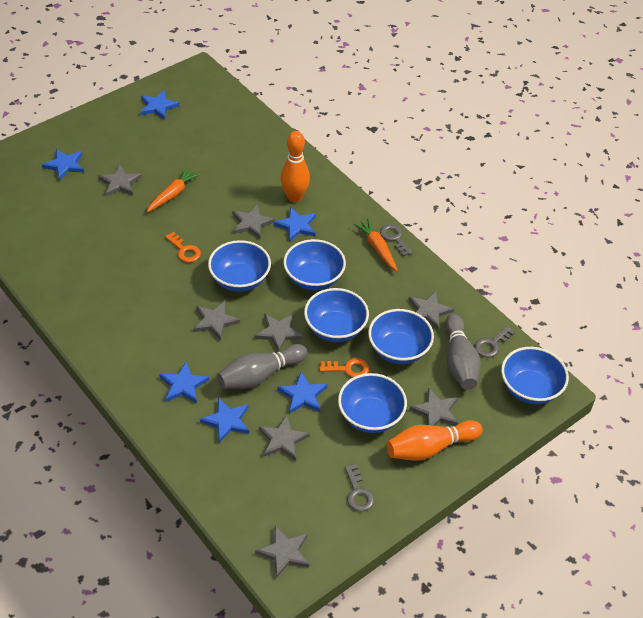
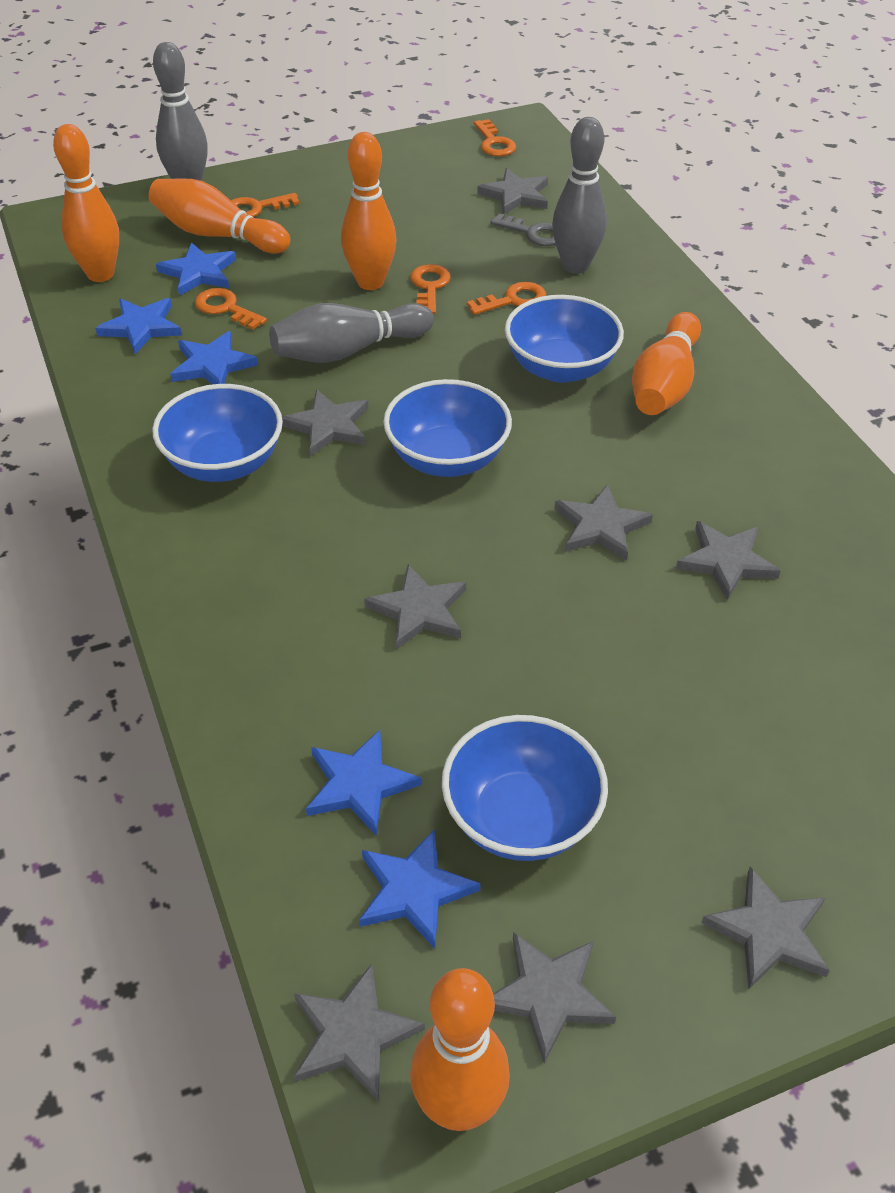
blue bowl: 6 -> 4
blue star: 6 -> 5
grey bowling pin: 2 -> 3
grey key: 3 -> 1
orange bowling pin: 2 -> 5
orange carrot: 2 -> 0
orange key: 2 -> 5

